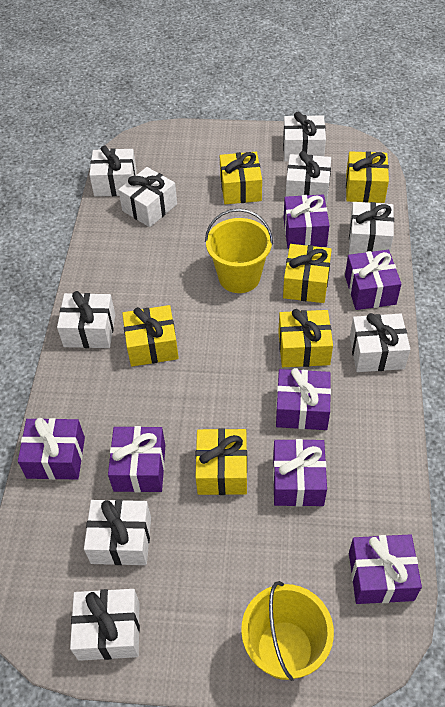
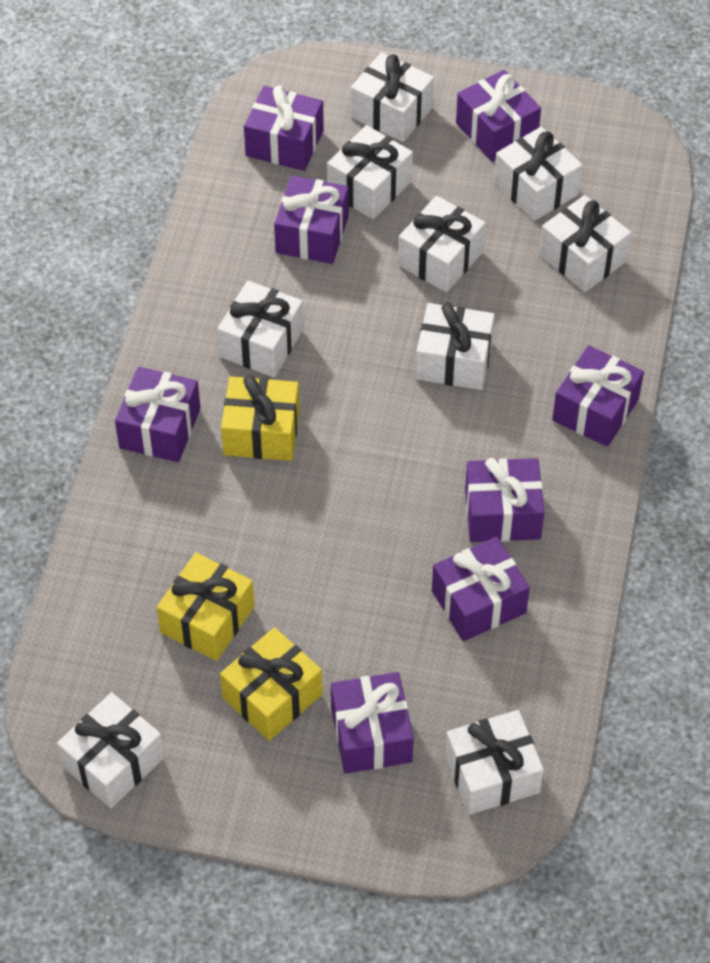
purple gift: 7 -> 8
yellow bucket: 2 -> 0
yellow gift: 6 -> 3

